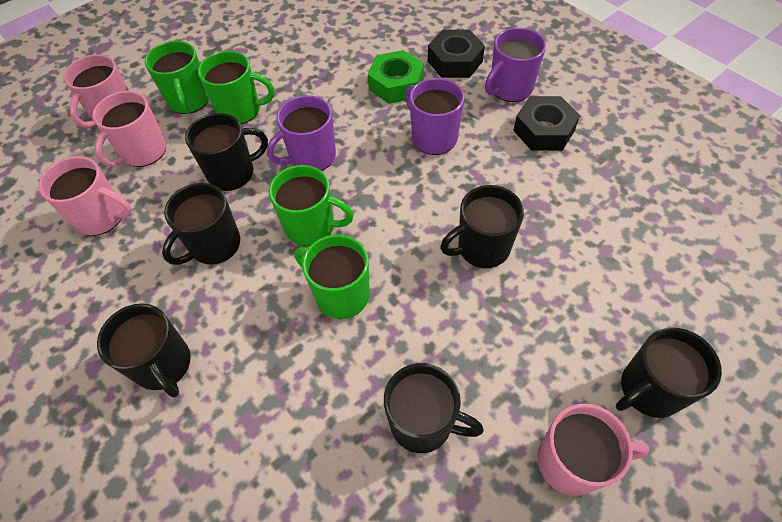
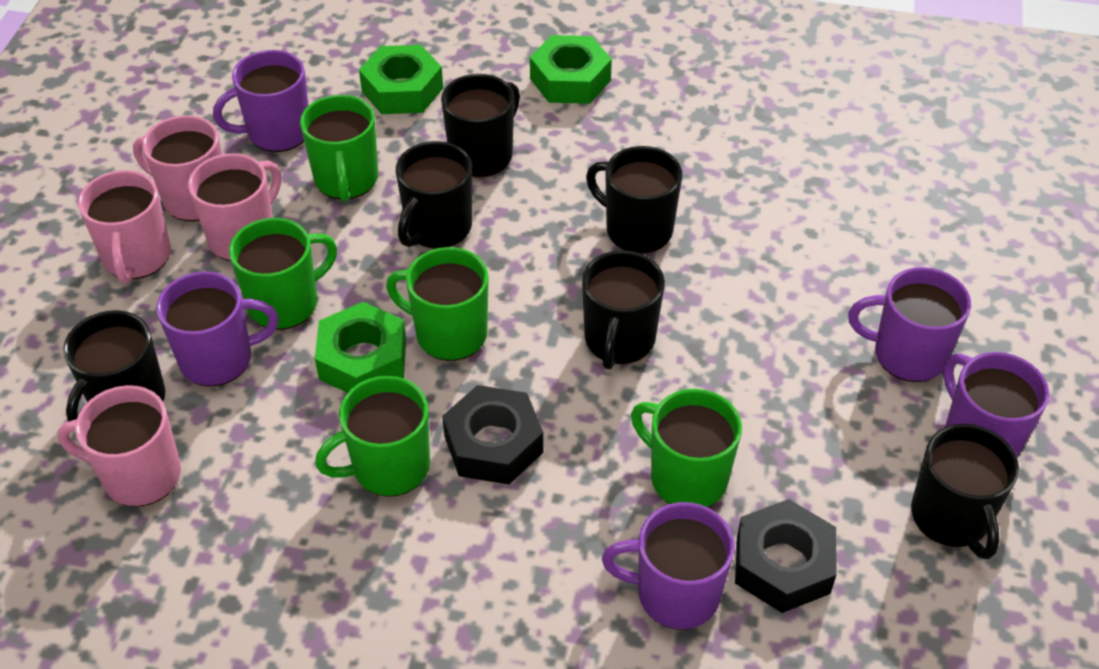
green mug: 4 -> 5
green nut: 1 -> 3
purple mug: 3 -> 5

